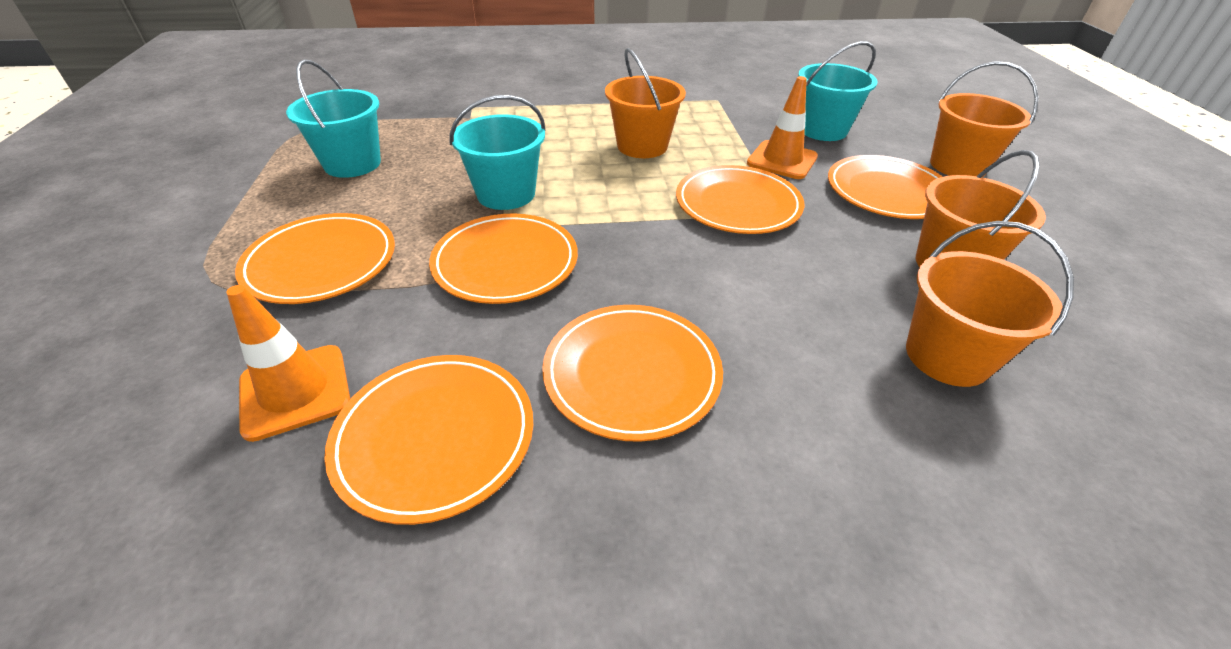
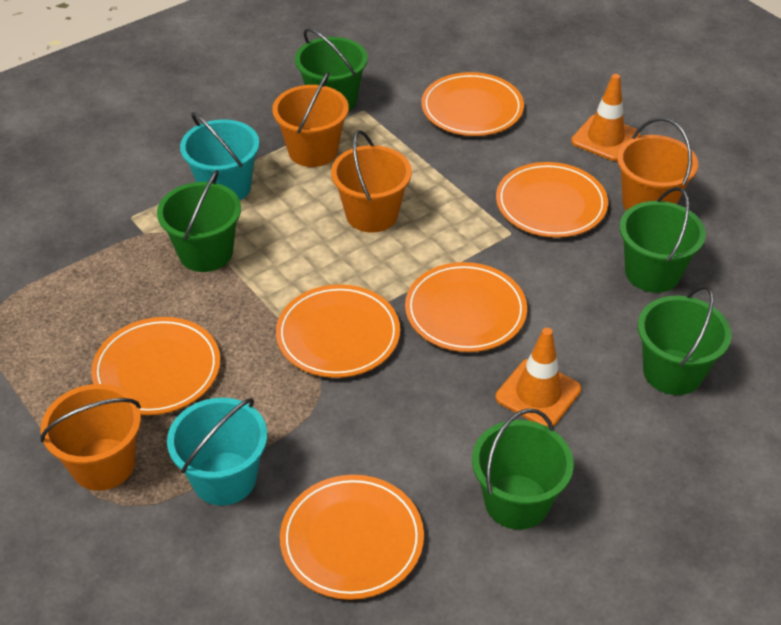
green bucket: 0 -> 5
turquoise bucket: 3 -> 2

